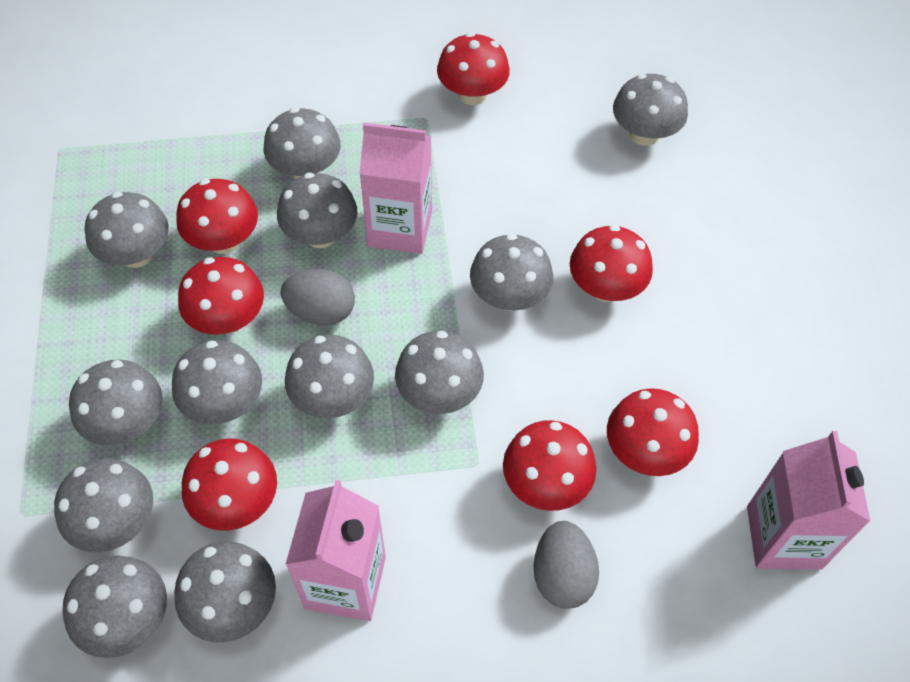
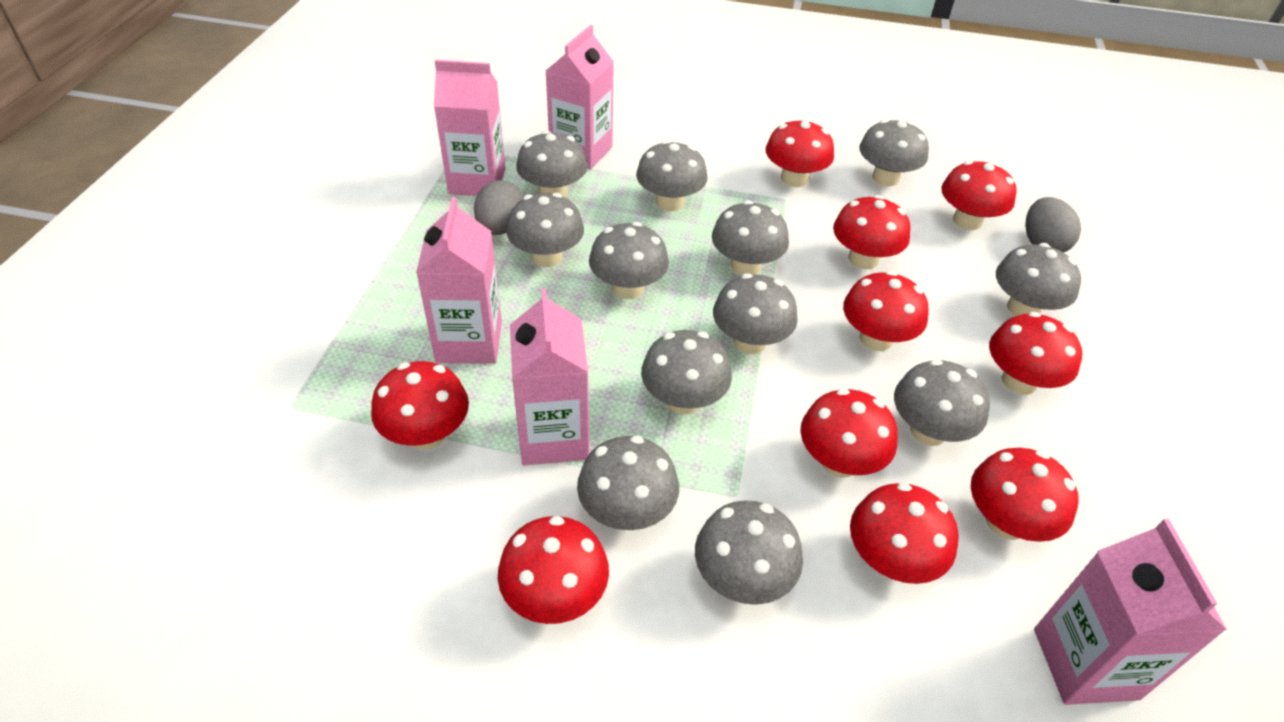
pink carton: 3 -> 5
red mushroom: 7 -> 10

